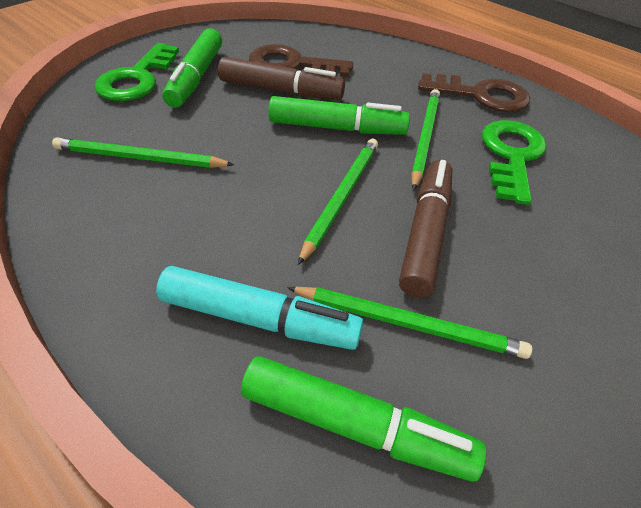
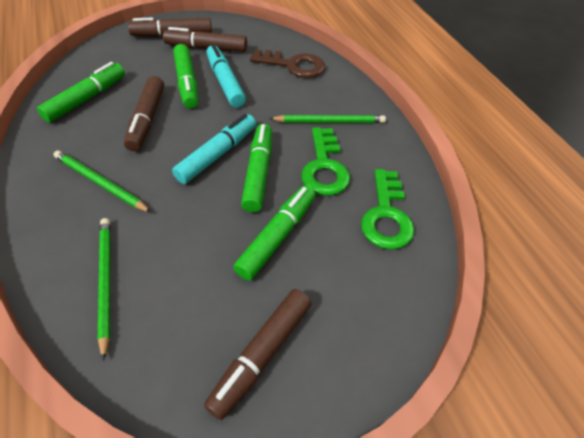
brown key: 2 -> 1
brown marker: 2 -> 4
green marker: 3 -> 4
green pencil: 4 -> 3
turquoise marker: 1 -> 2

